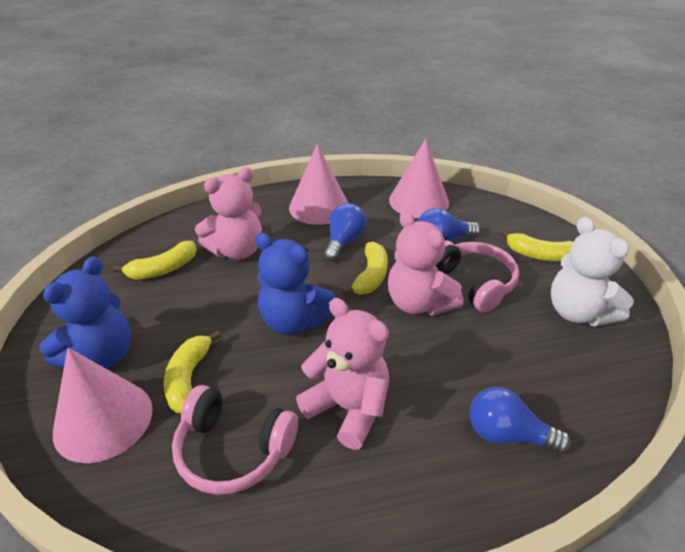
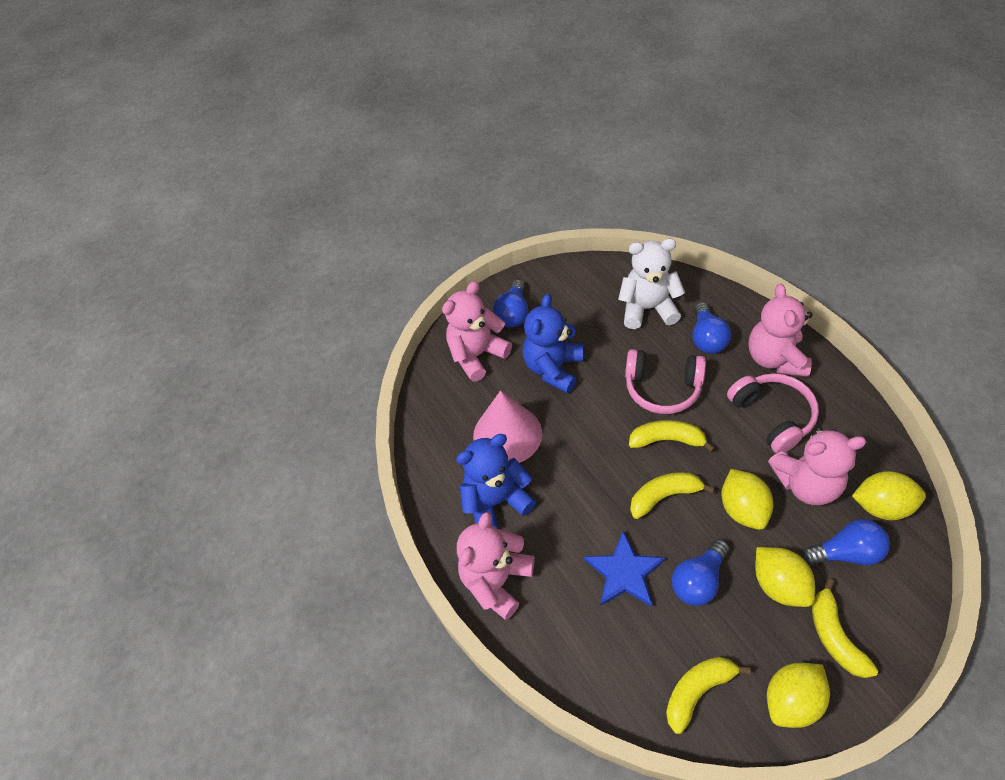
blue light bulb: 3 -> 4
blue star: 0 -> 1
pink cone: 3 -> 1
pink teddy bear: 3 -> 4
yellow lemon: 0 -> 4

